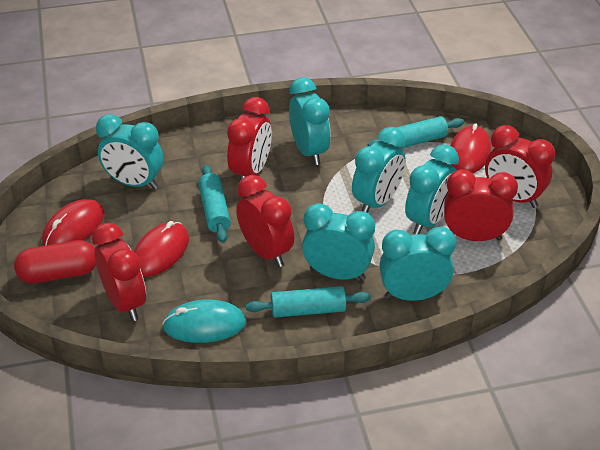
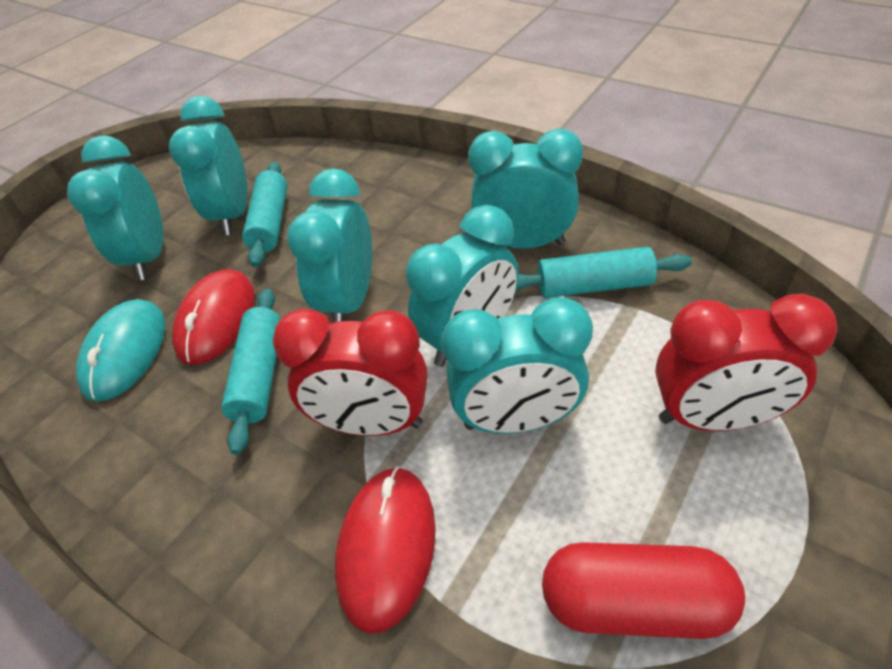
red clock: 5 -> 2
red mouse: 3 -> 2

